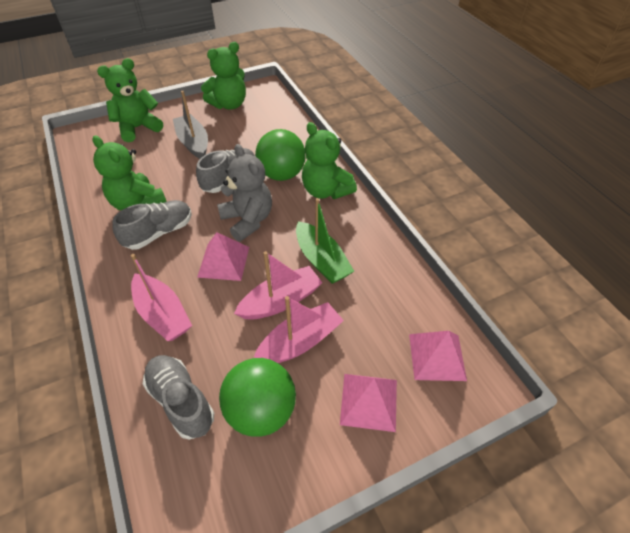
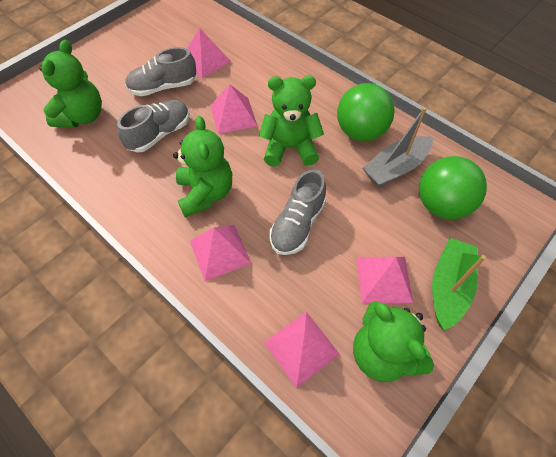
grey teddy bear: 1 -> 0
pink boat: 3 -> 0
pink pyramid: 3 -> 5

